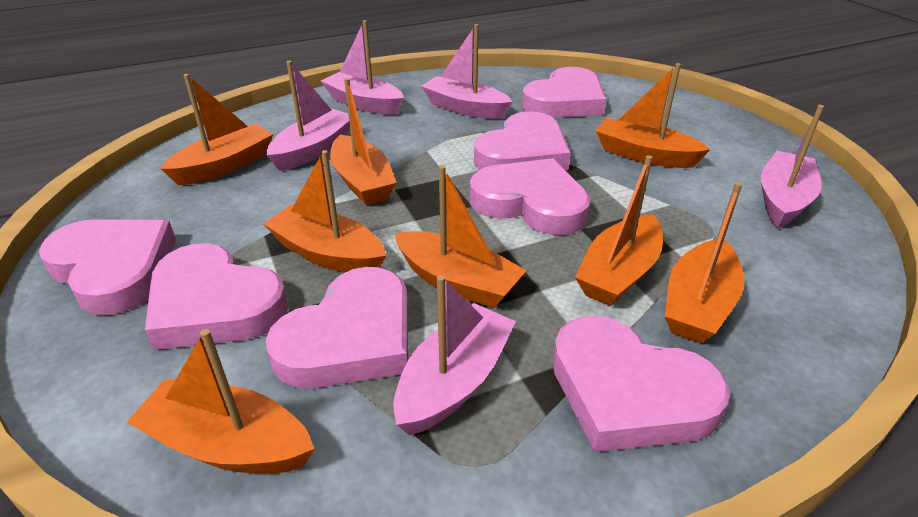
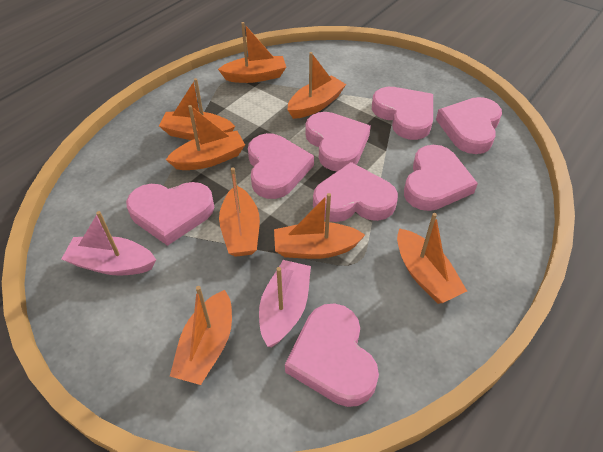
pink boat: 5 -> 2
pink heart: 7 -> 8

